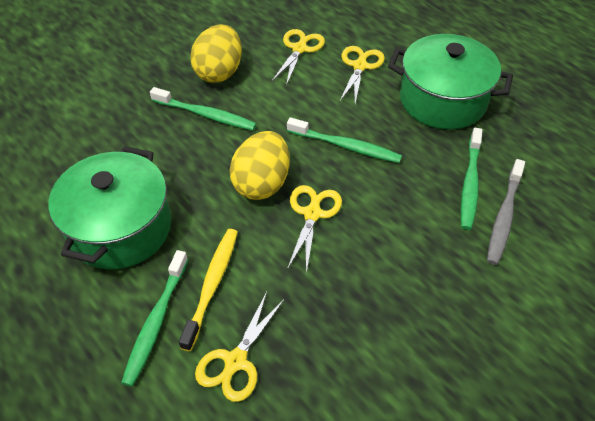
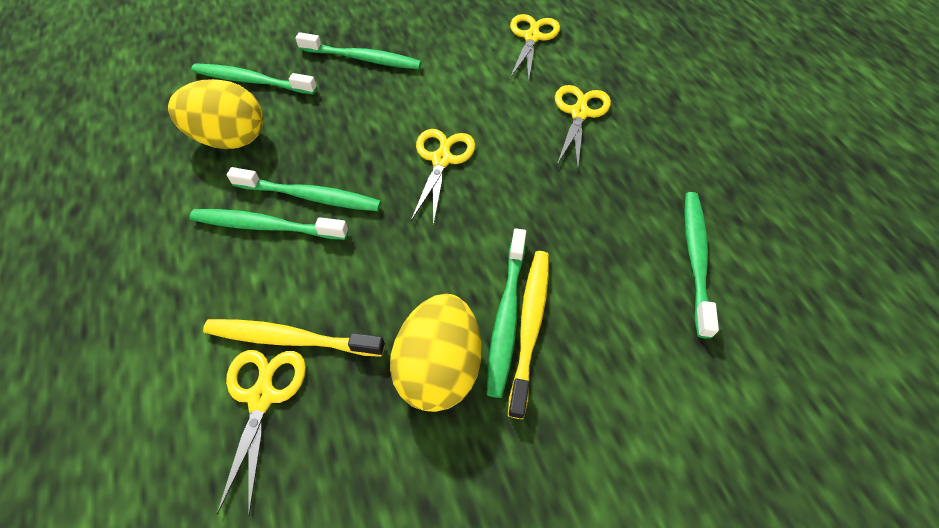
green pot: 2 -> 0
green toothbrush: 4 -> 6
grey toothbrush: 1 -> 0
yellow toothbrush: 1 -> 2

